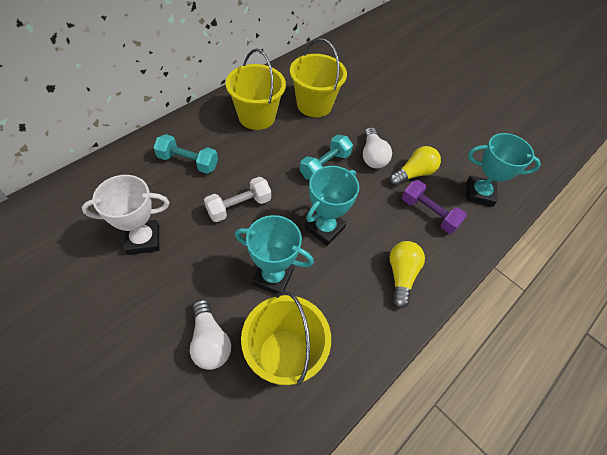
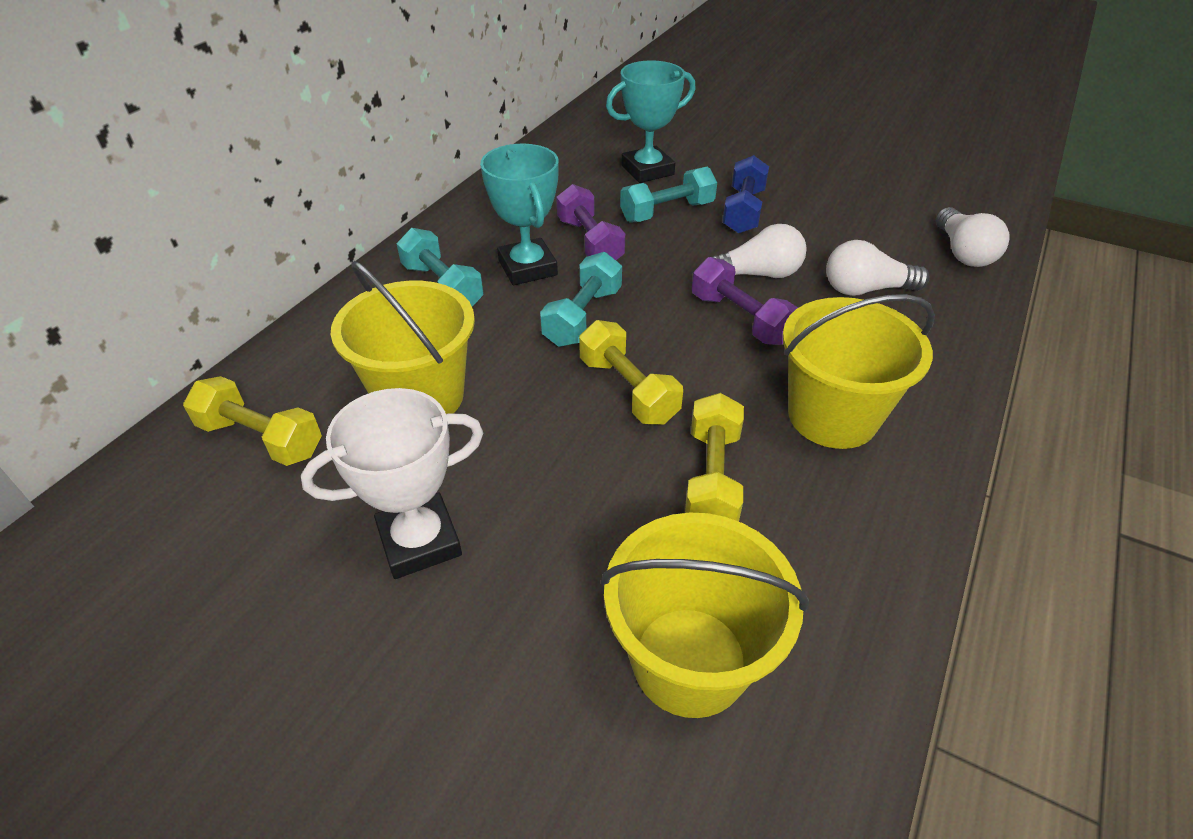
blue dumbbell: 0 -> 1
purple dumbbell: 1 -> 2
turquoise dumbbell: 2 -> 3
turquoise trophy: 3 -> 2
white dumbbell: 1 -> 0
white light bulb: 2 -> 3
yellow dumbbell: 0 -> 3
yellow light bulb: 2 -> 0

